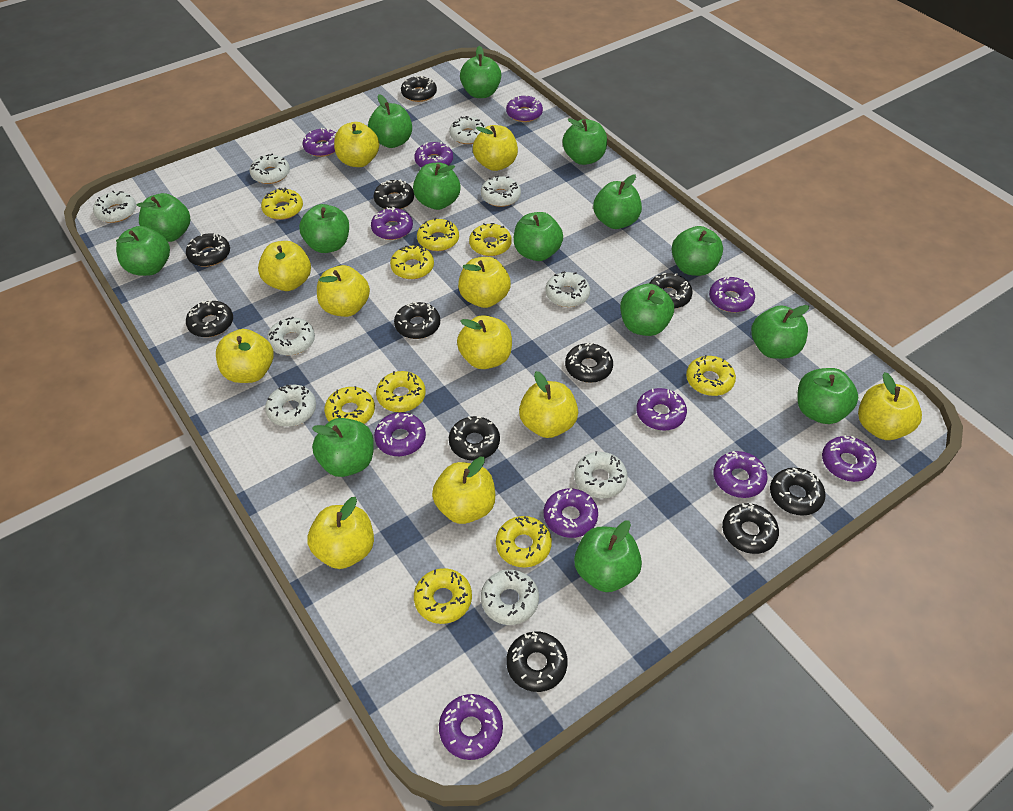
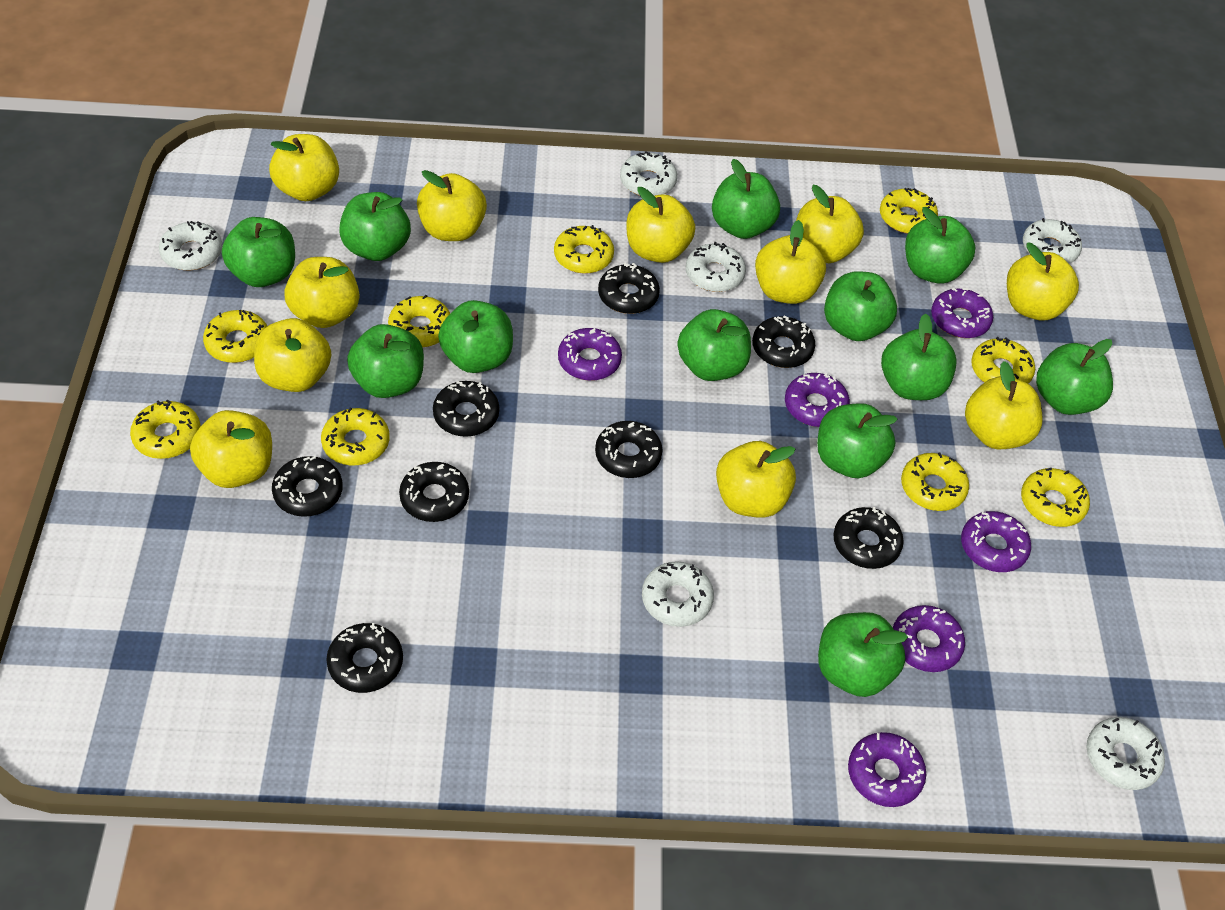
black donut: 11 -> 8
green apple: 15 -> 12
purple donut: 11 -> 6
white donut: 9 -> 6

